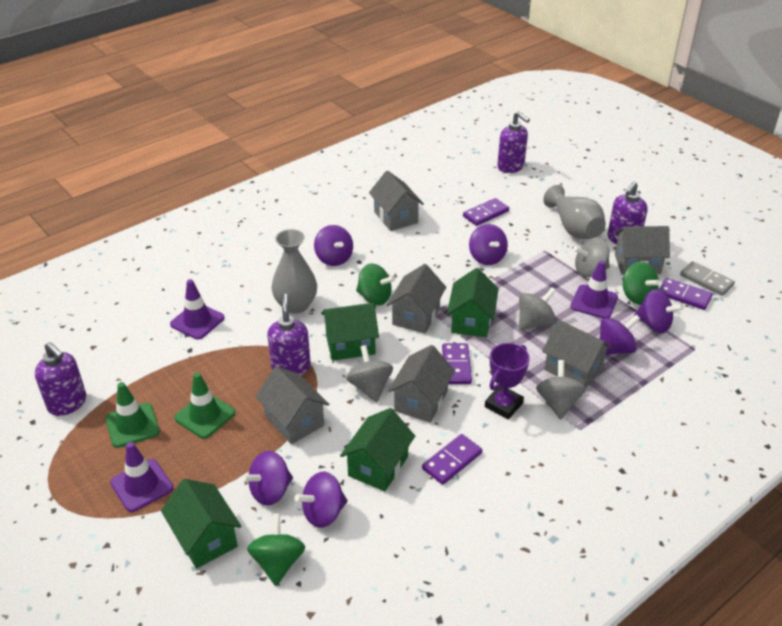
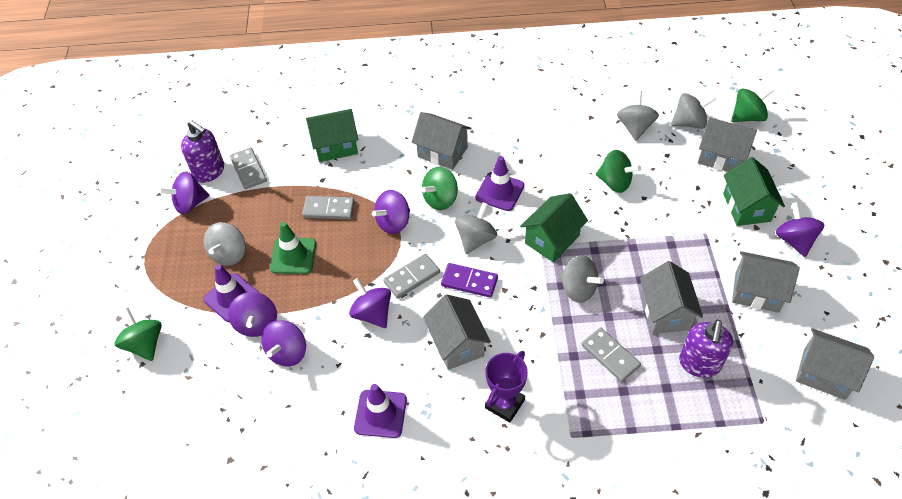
green house: 4 -> 3
green spinning top: 3 -> 4
green traffic cone: 2 -> 1
grey domino: 1 -> 4
grey spinning top: 4 -> 5
grey vase: 2 -> 0
purple domino: 4 -> 1
purple soap dispenser: 4 -> 2

